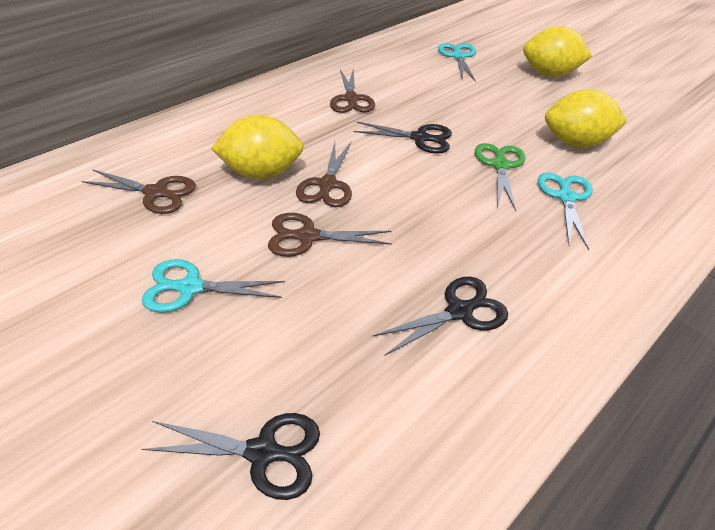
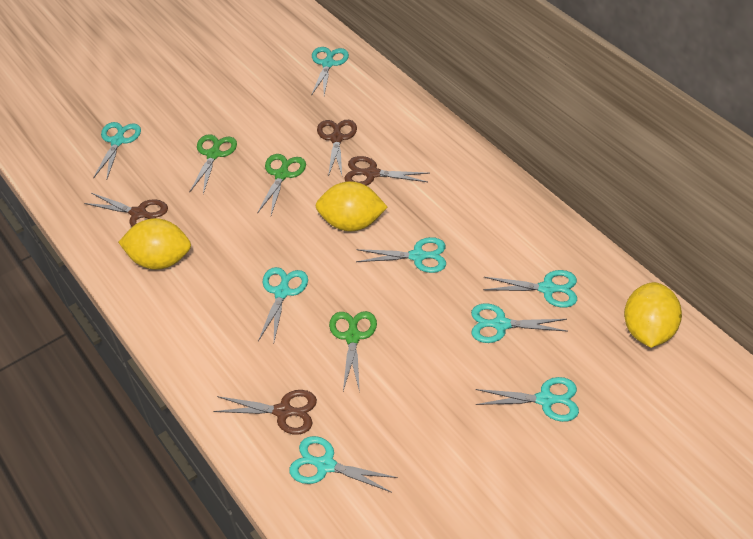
black scissors: 3 -> 0
green scissors: 1 -> 3
turquoise scissors: 3 -> 8

